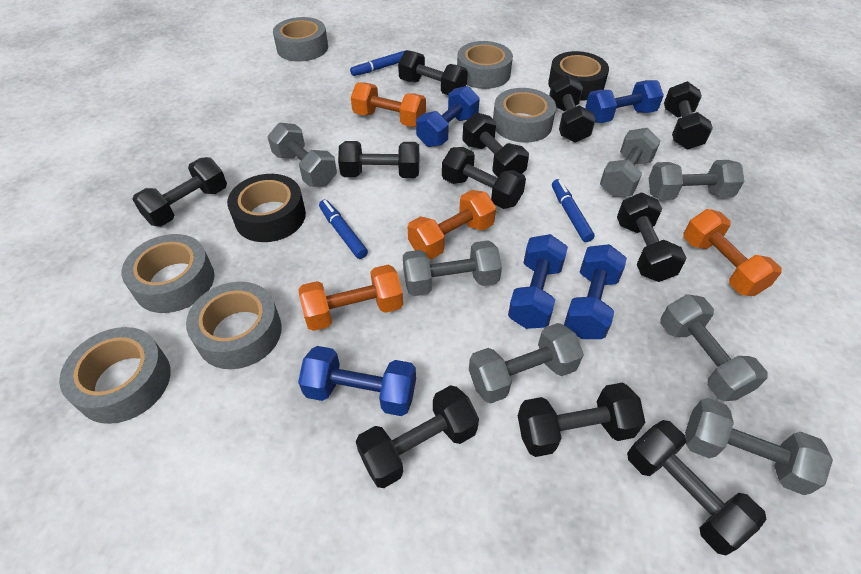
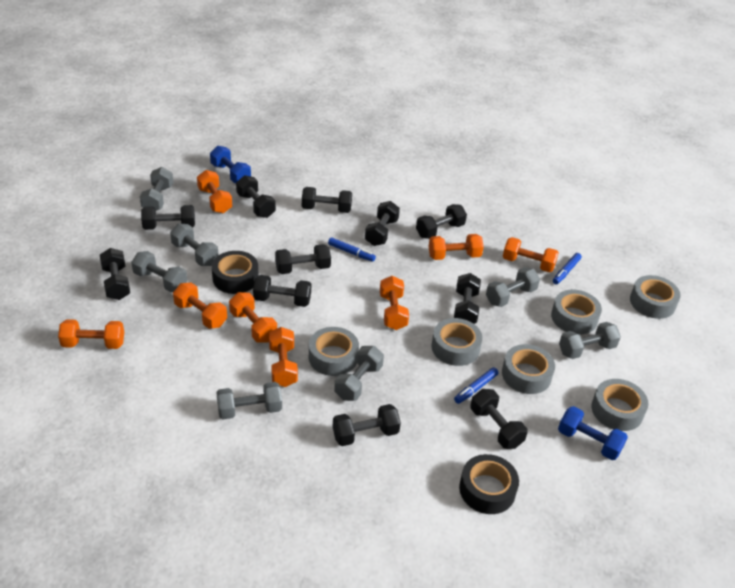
blue dumbbell: 5 -> 2
orange dumbbell: 4 -> 8

